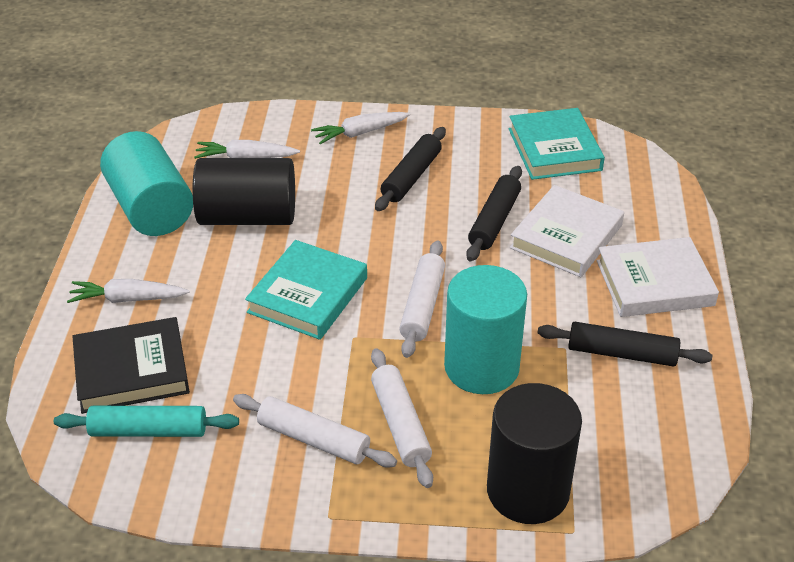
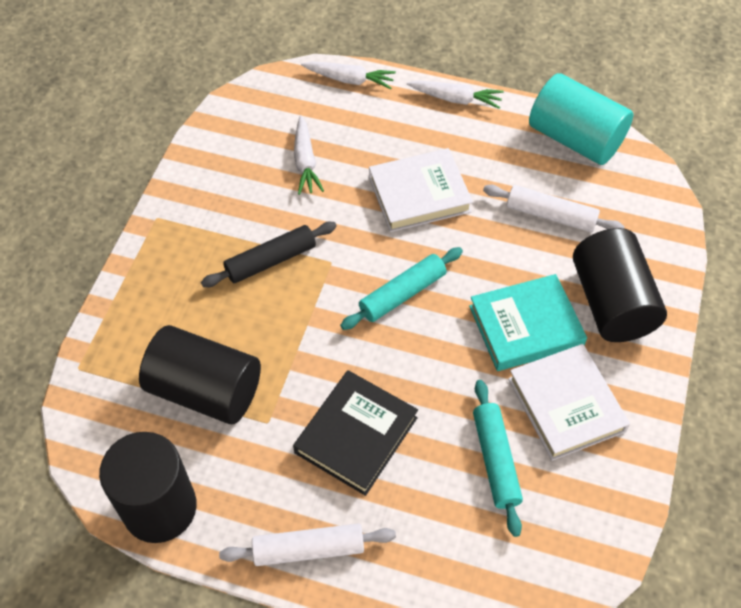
black cylinder: 2 -> 3
black rolling pin: 3 -> 1
turquoise book: 2 -> 1
turquoise cylinder: 2 -> 1
turquoise rolling pin: 1 -> 2
white rolling pin: 3 -> 2

